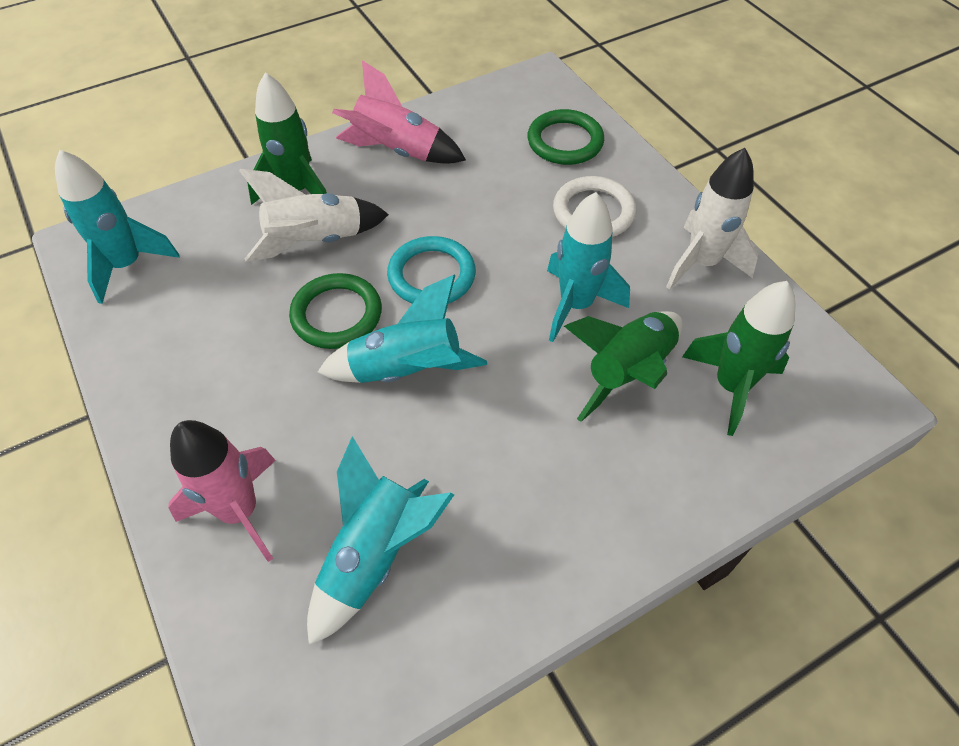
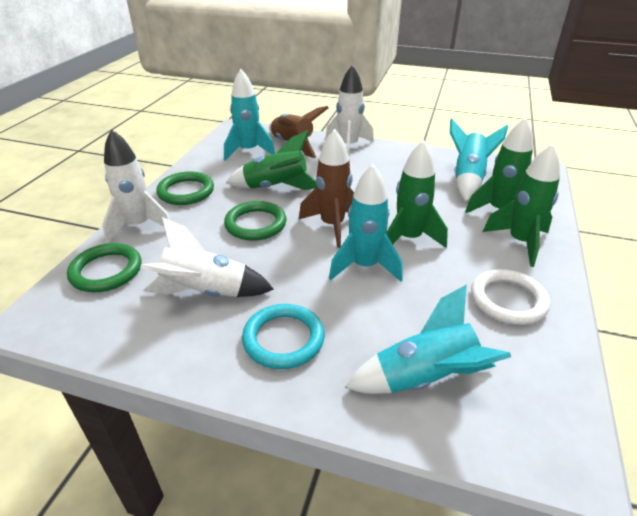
brown rocket: 0 -> 2
green ring: 2 -> 3
green rocket: 3 -> 4
pink rocket: 2 -> 0
white rocket: 2 -> 3

